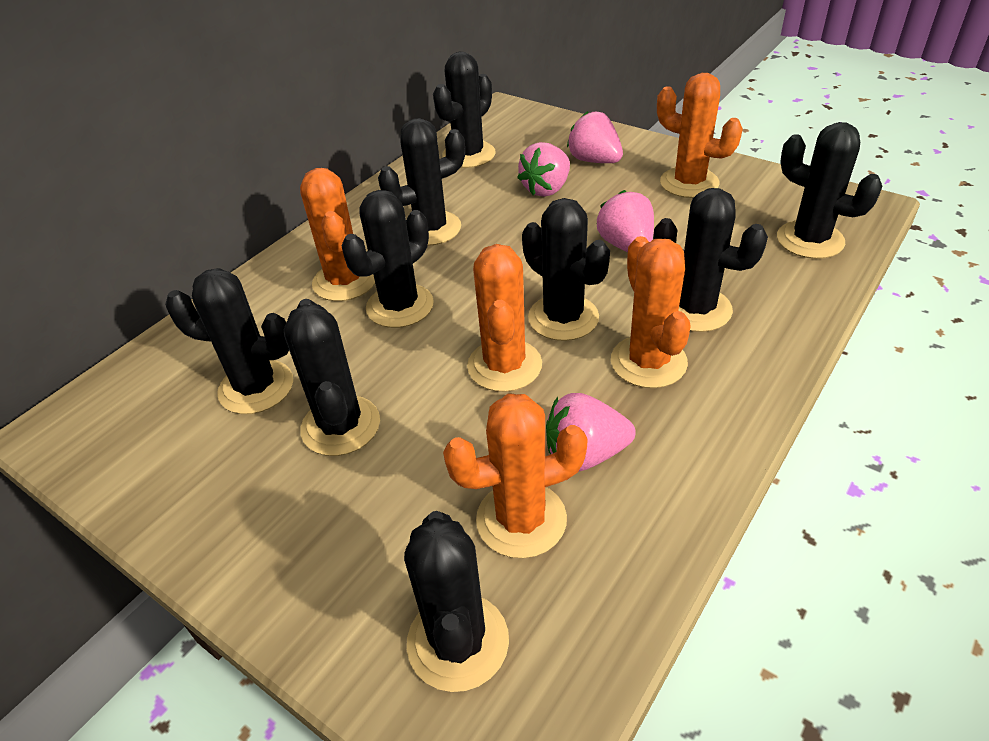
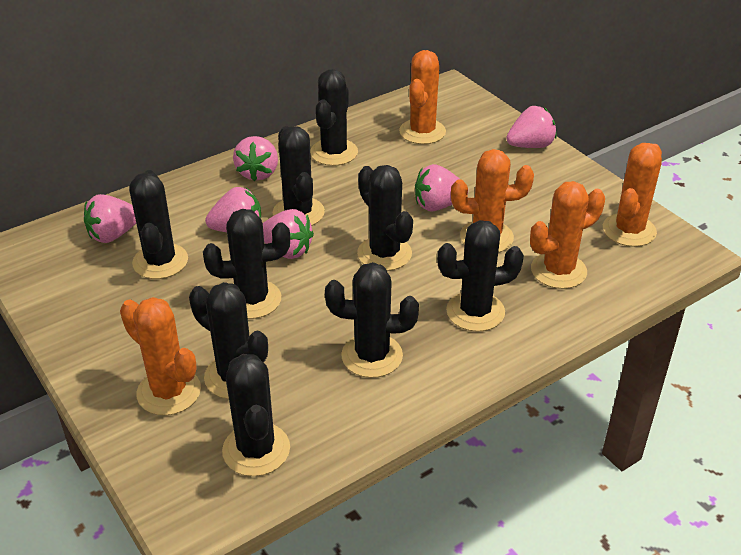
pink strawberry: 4 -> 6

